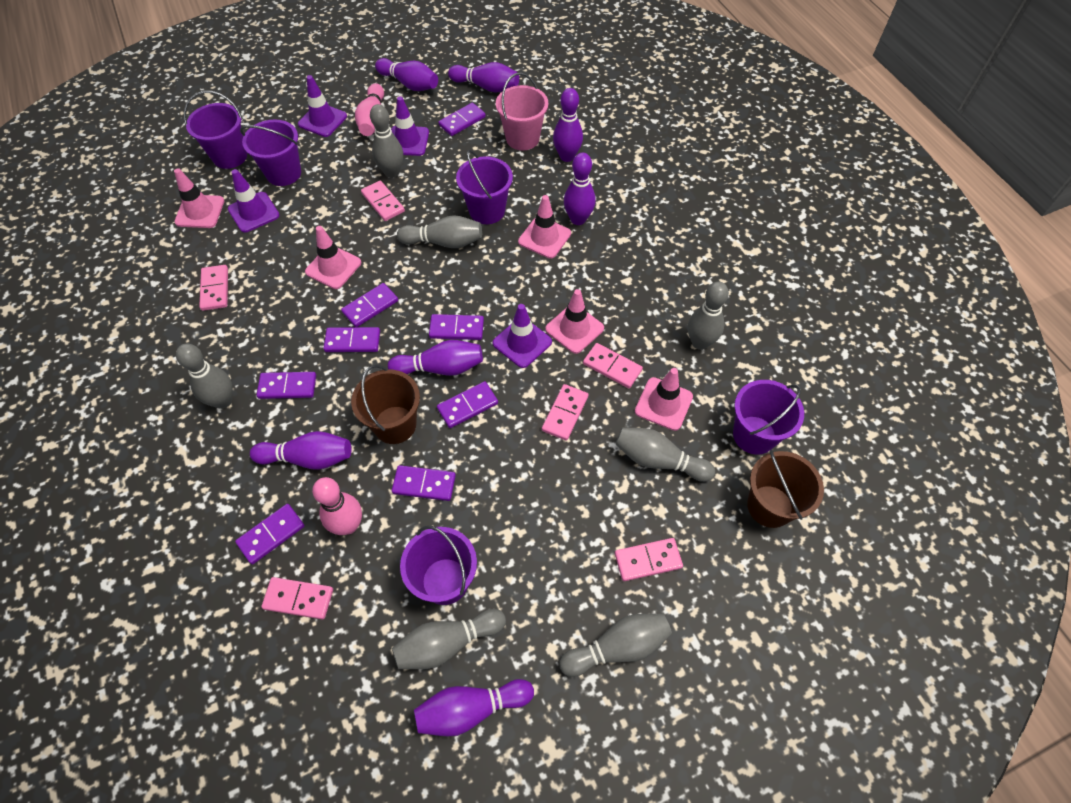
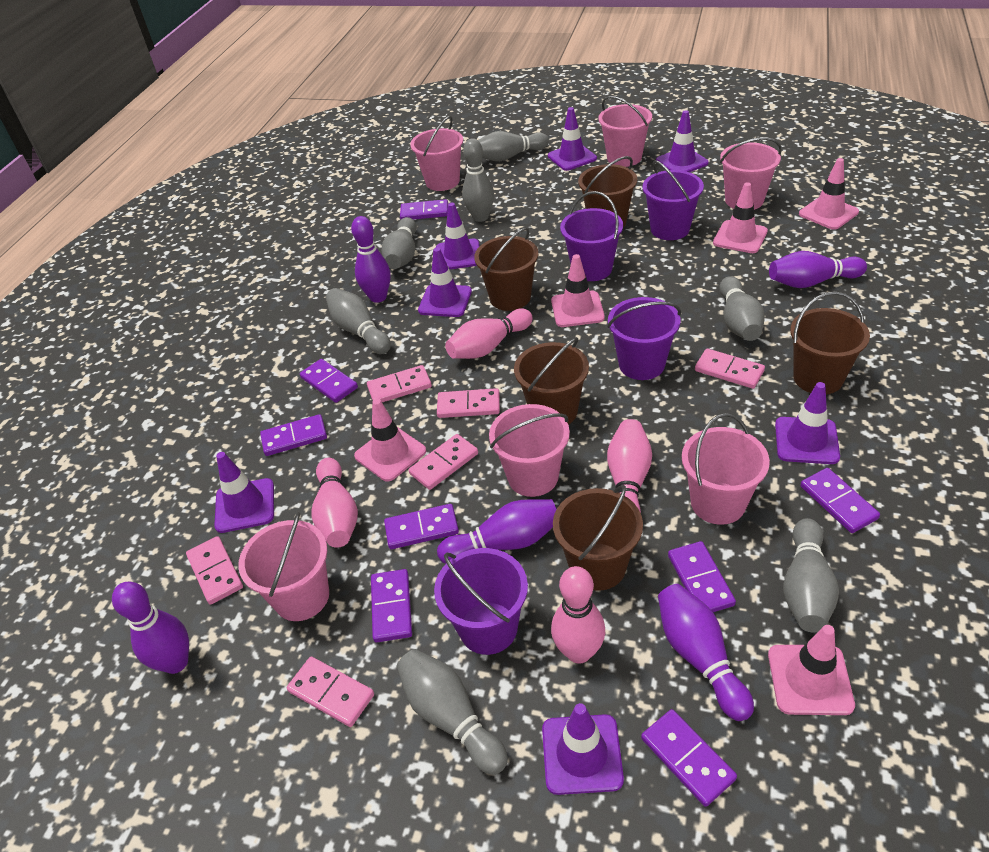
brown bucket: 2 -> 5
pink bowling pin: 2 -> 4
pink bucket: 1 -> 6
purple bowling pin: 7 -> 5
purple bucket: 5 -> 4
purple traffic cone: 4 -> 7

